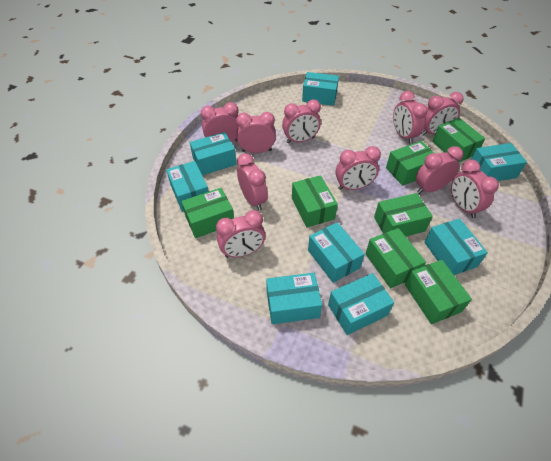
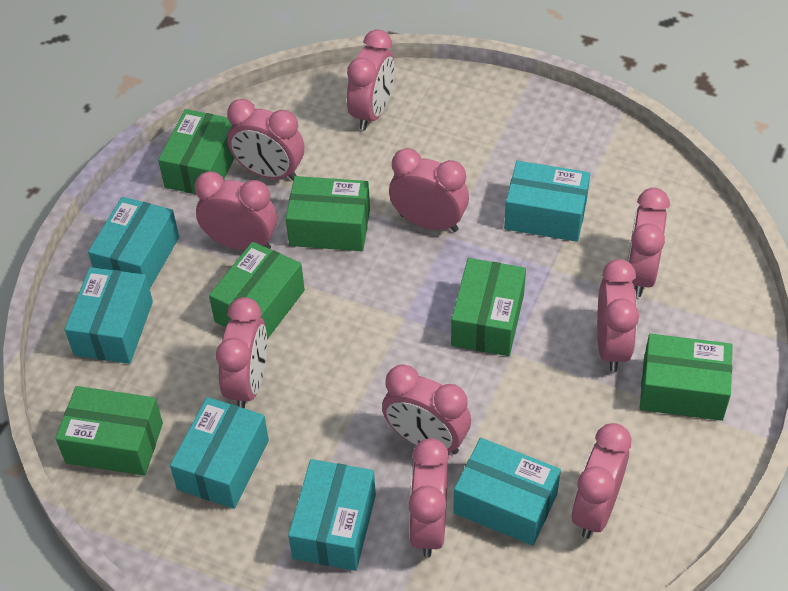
green box: 7 -> 6
turquoise box: 8 -> 6

